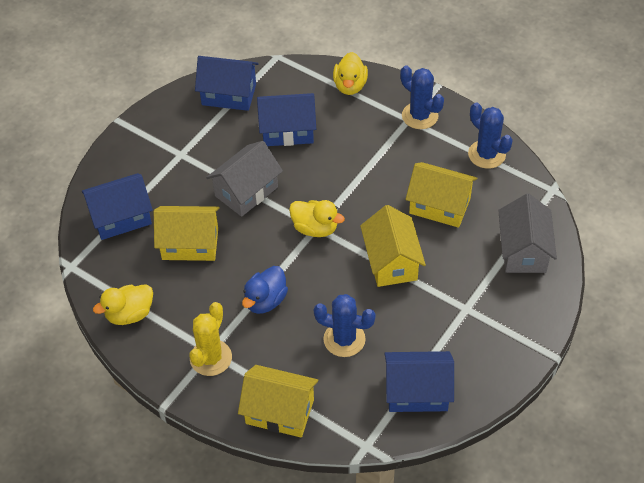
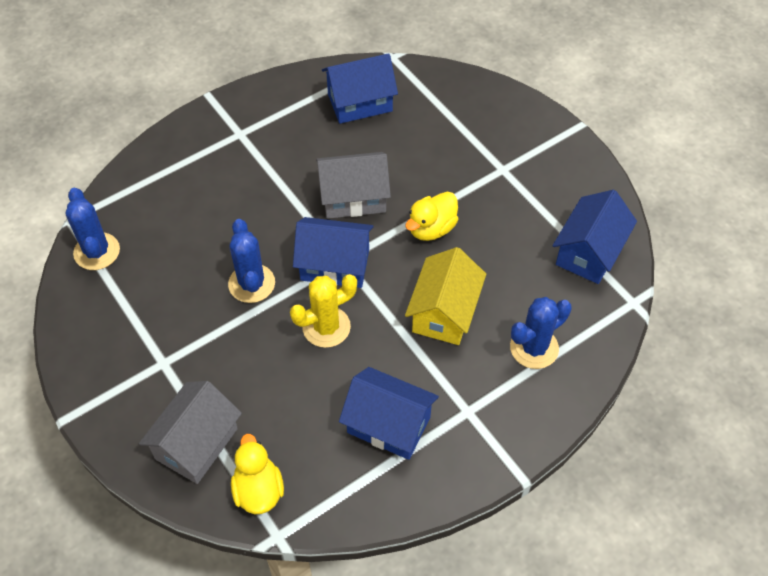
blue duck: 1 -> 0
yellow duck: 3 -> 2
yellow house: 4 -> 1

